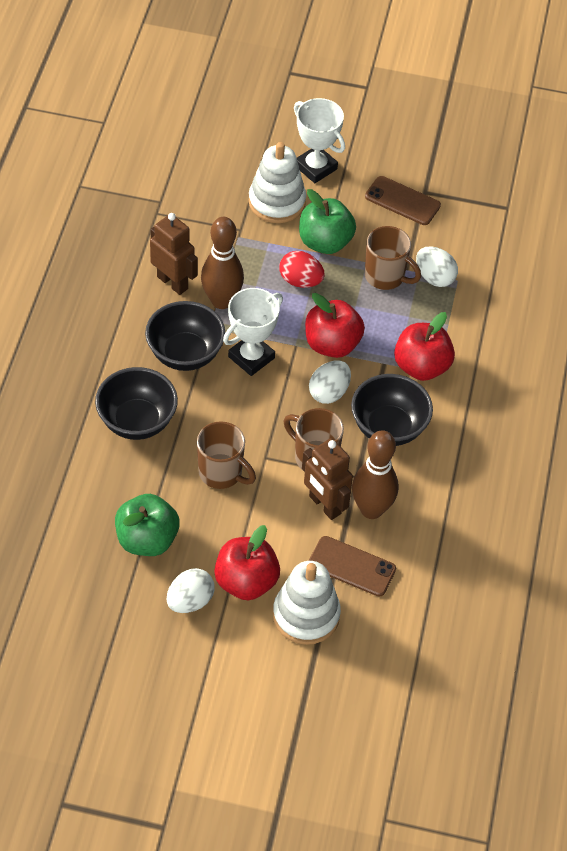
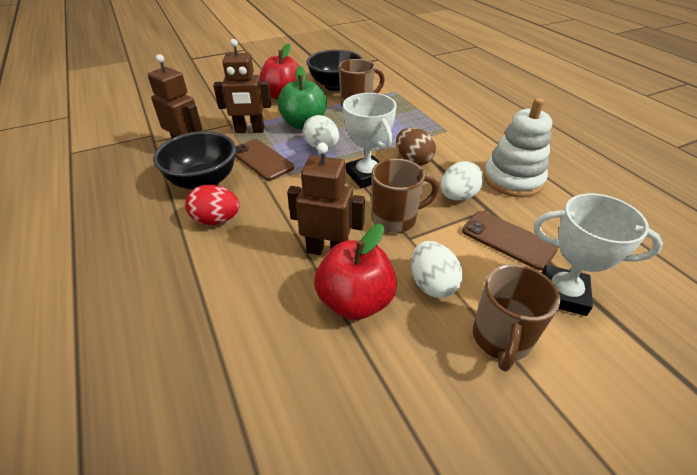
black bowl: 3 -> 2
brown bowling pin: 2 -> 0
brown egg: 0 -> 1
brown robot: 2 -> 3
green apple: 2 -> 1
red apple: 3 -> 2
white stacking toy: 2 -> 1

